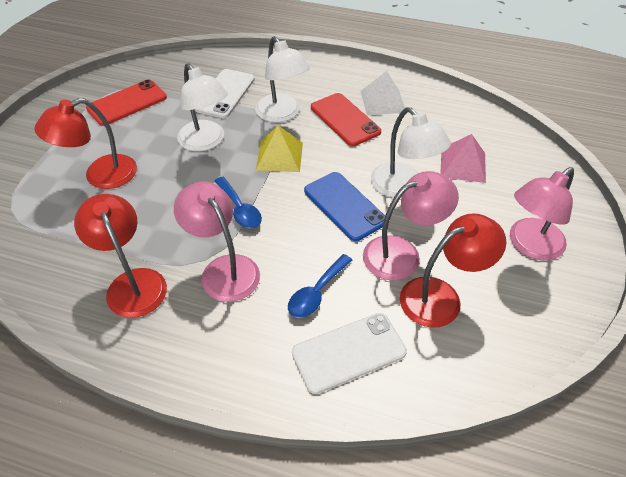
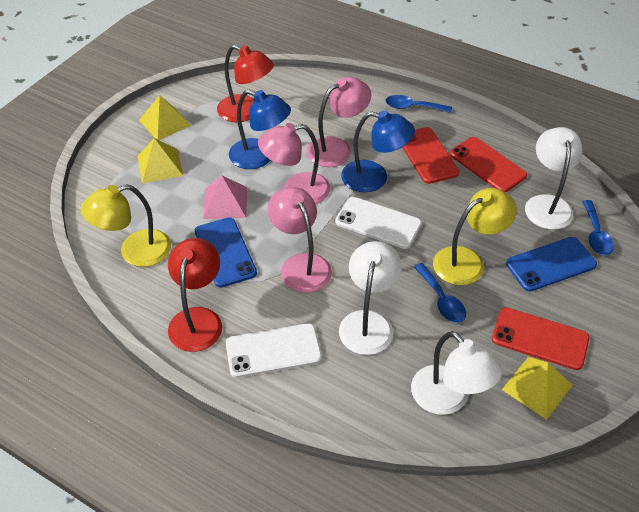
blue lamp: 0 -> 2
blue phone: 1 -> 2
blue spoon: 2 -> 3
red lamp: 3 -> 2
red phone: 2 -> 3
white pyramid: 1 -> 0
yellow lamp: 0 -> 2
yellow pyramid: 1 -> 3

